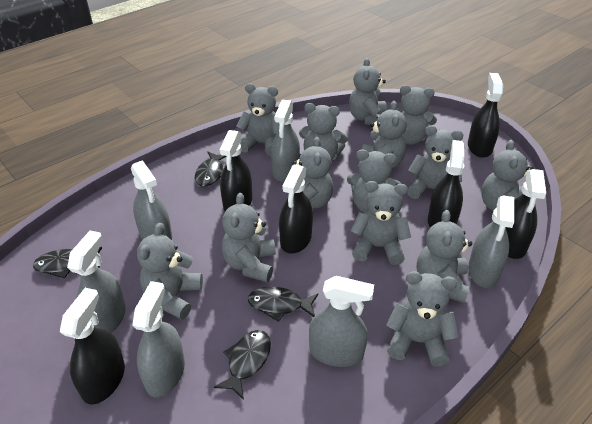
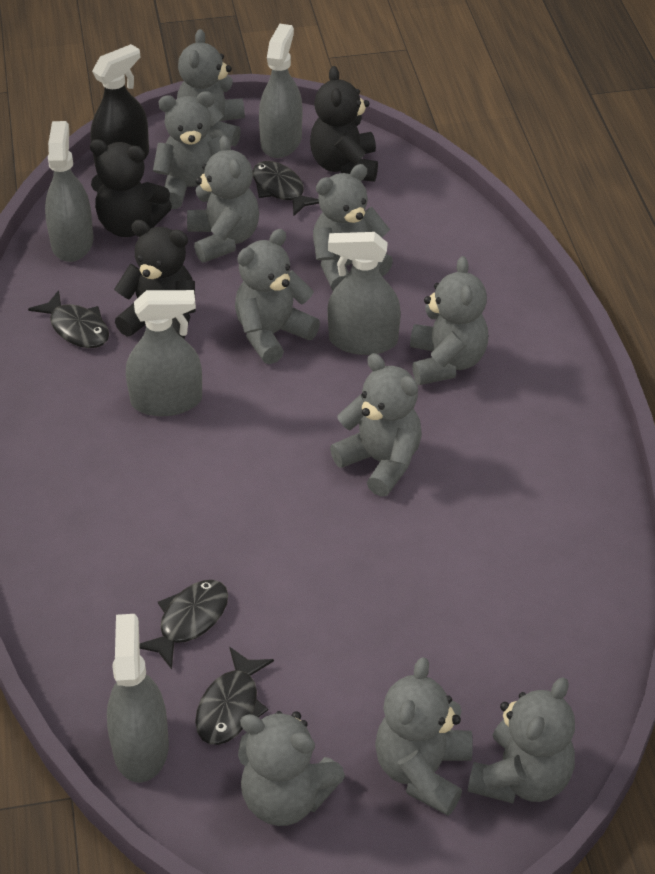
black spray bottle: 6 -> 1
black teddy bear: 0 -> 3
grey spray bottle: 6 -> 5
grey teddy bear: 14 -> 10

